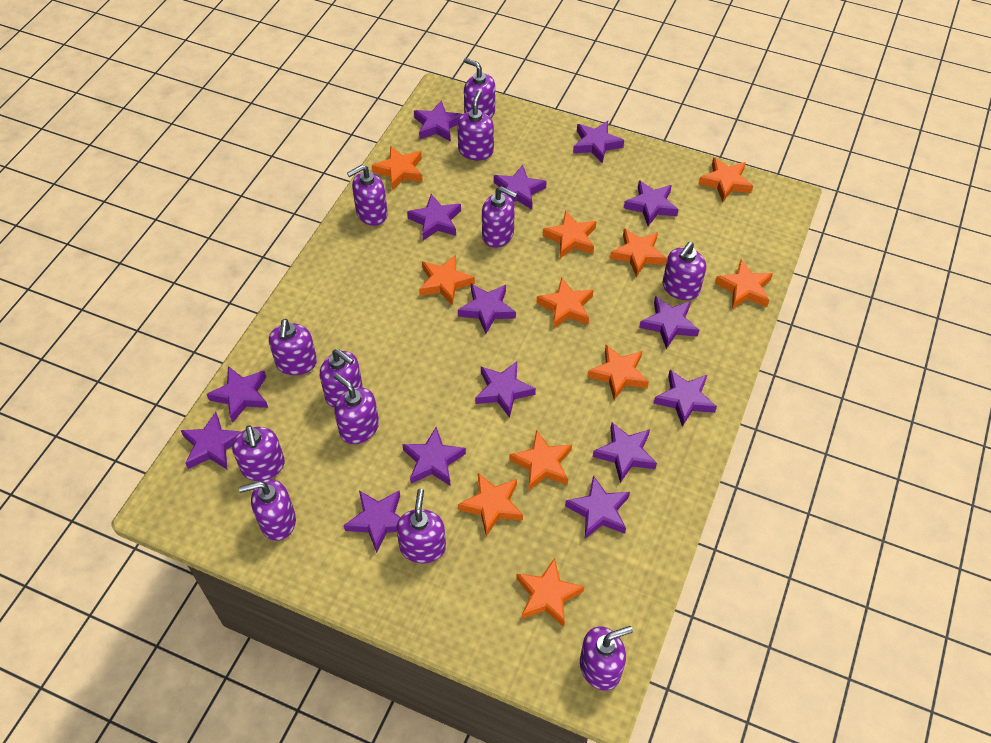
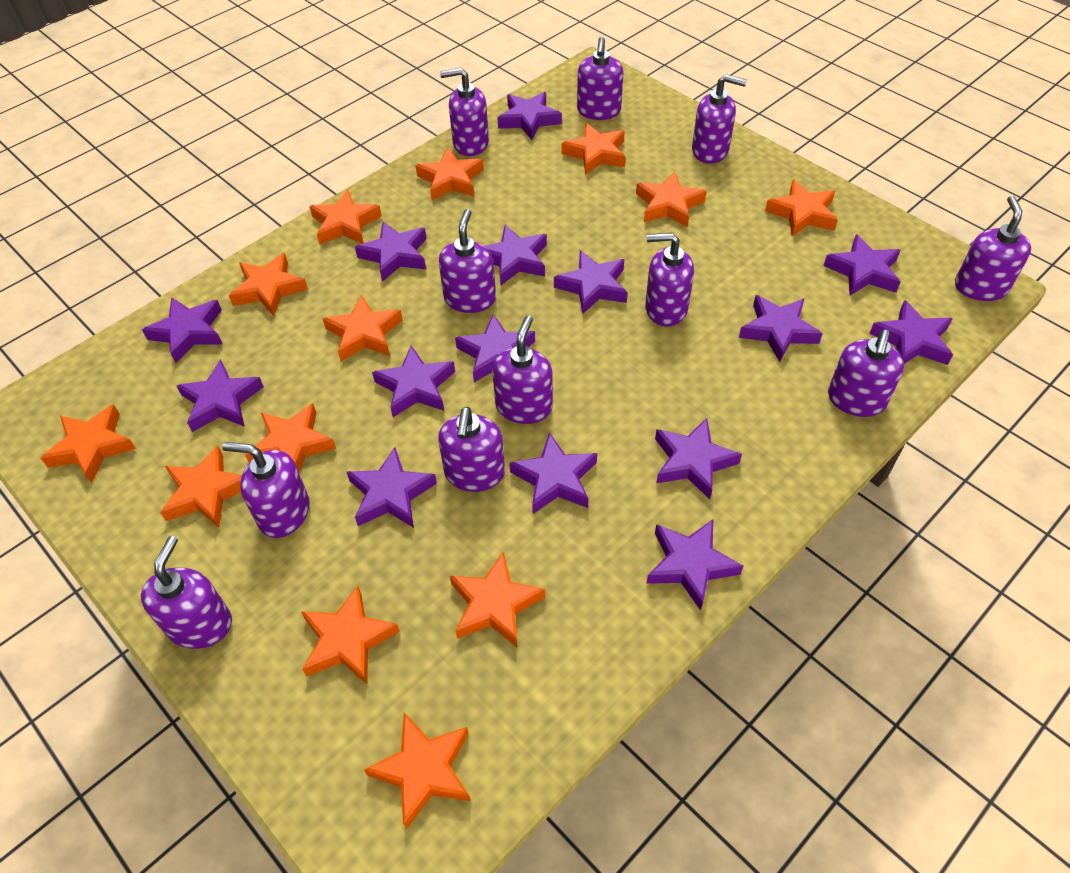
orange star: 11 -> 13
purple soap dispenser: 12 -> 11

